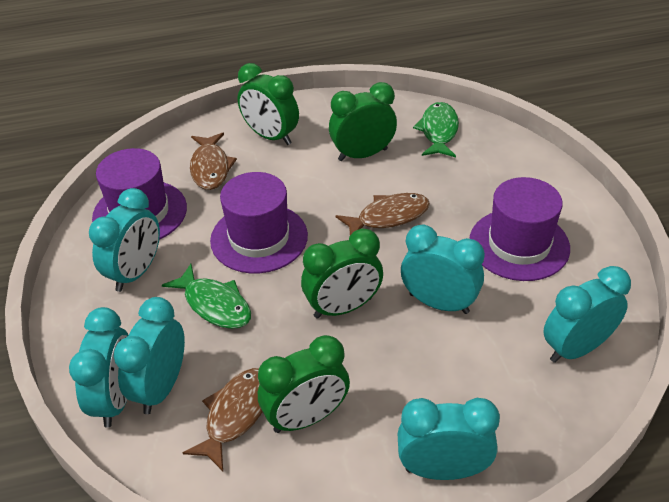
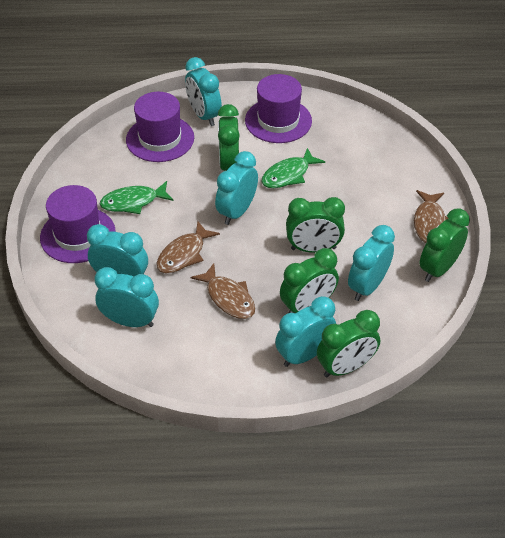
green clock: 4 -> 5

